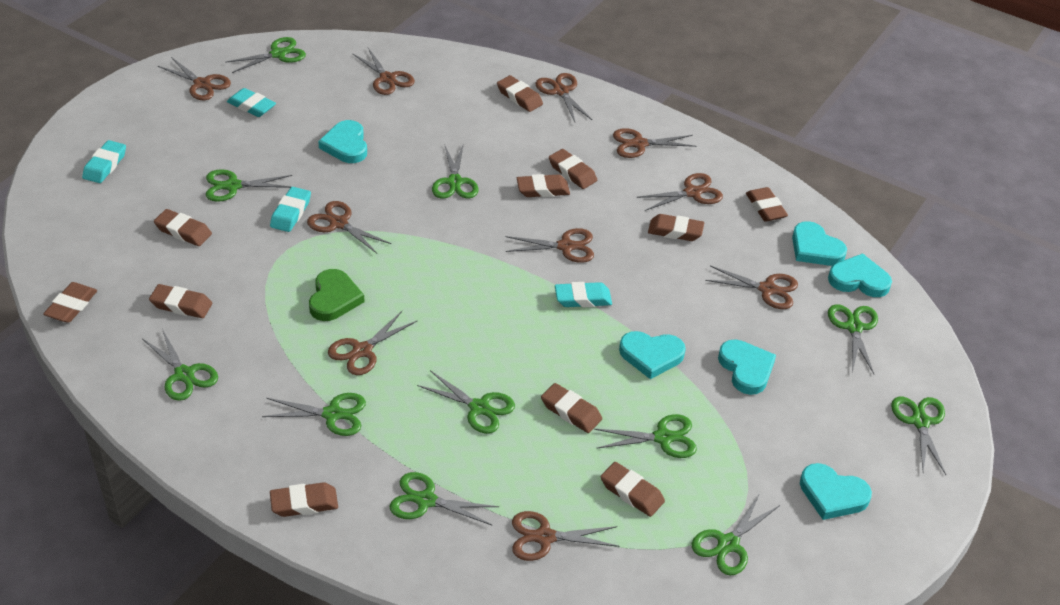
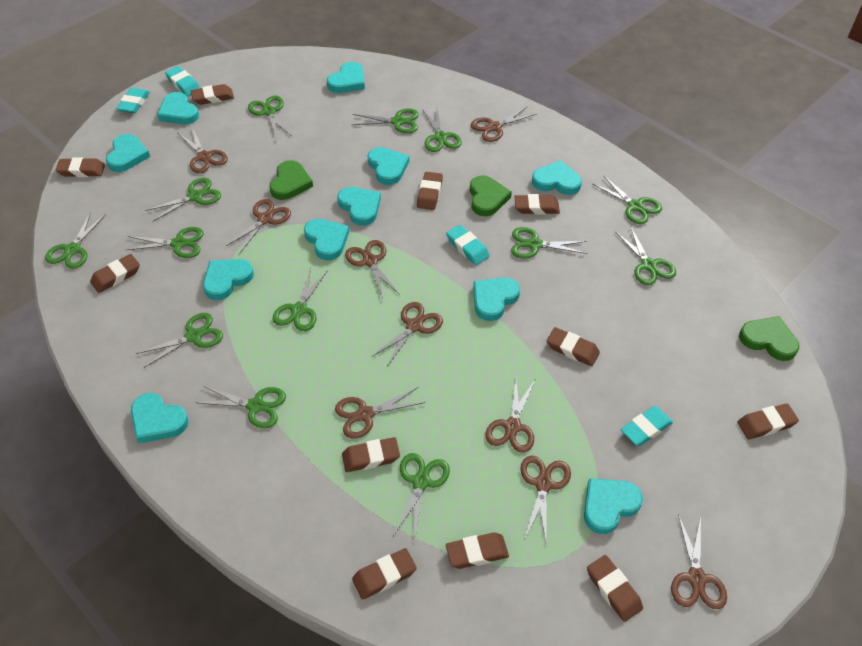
brown scissors: 10 -> 9
green heart: 1 -> 3
green scissors: 11 -> 13
turquoise heart: 6 -> 11

